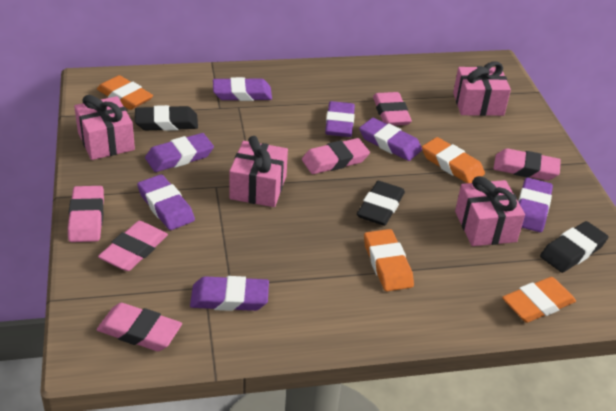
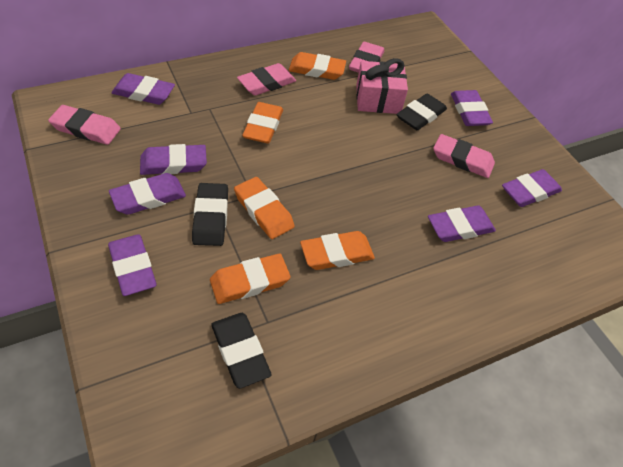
orange eraser: 4 -> 5
pink eraser: 6 -> 4
pink gift: 4 -> 1

